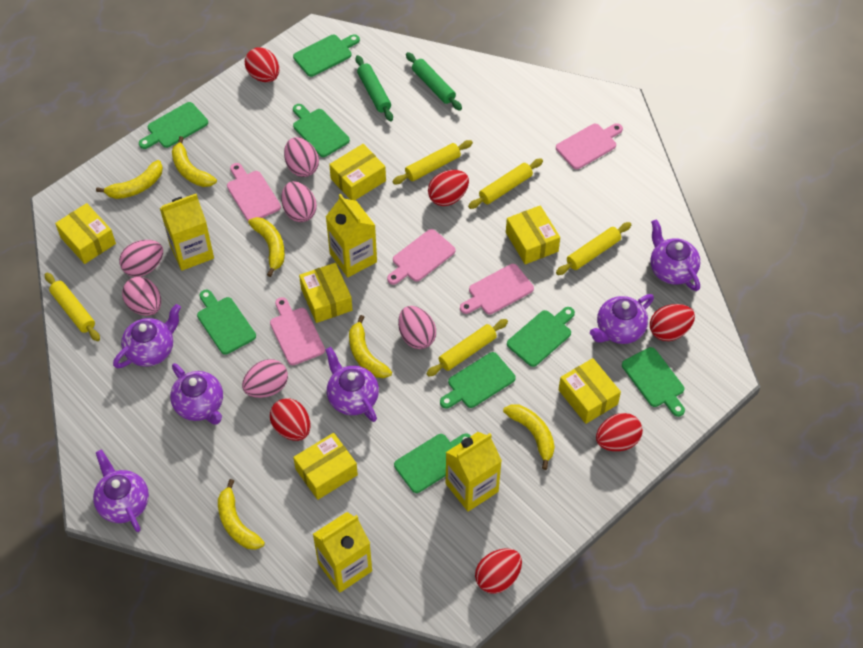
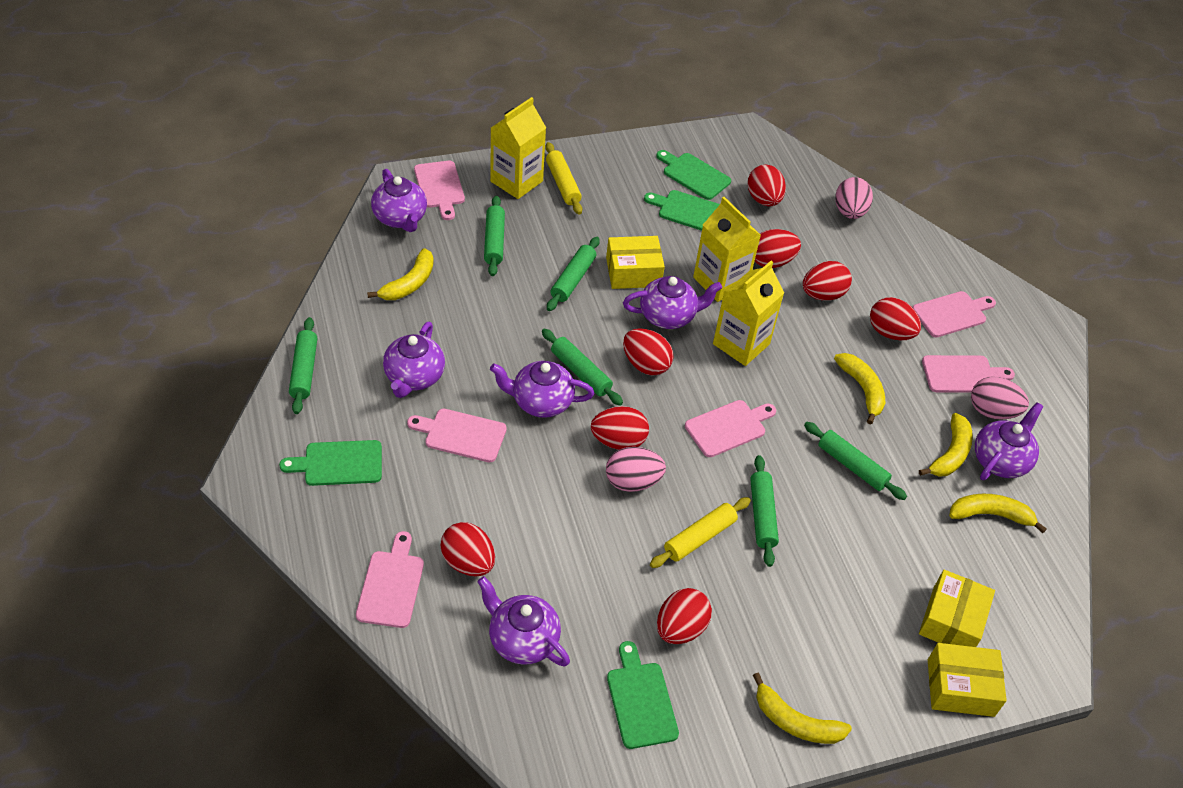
green cutting board: 8 -> 4
green rolling pin: 2 -> 6
pink cutting board: 5 -> 6
pink egg: 6 -> 3
red egg: 6 -> 8
yellow banana: 6 -> 5
yellow box: 6 -> 3
yellow carton: 4 -> 3
yellow rolling pin: 5 -> 2

